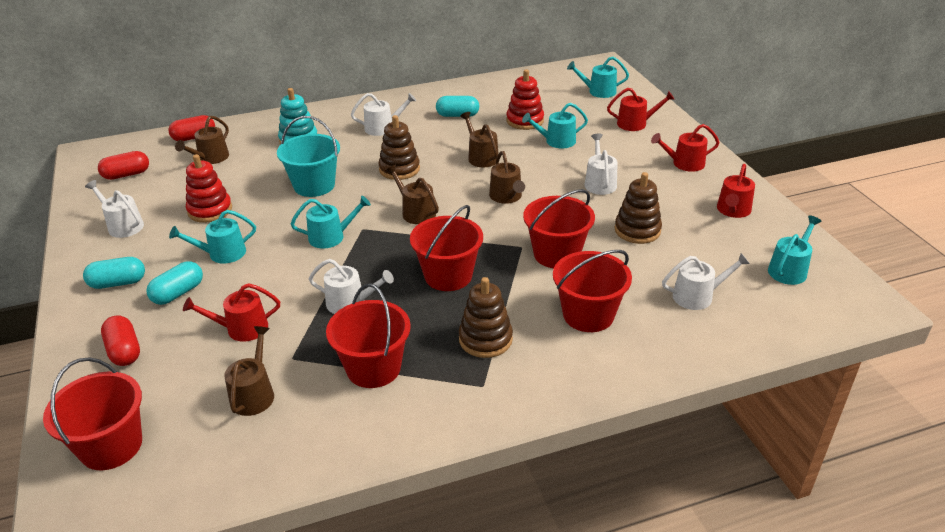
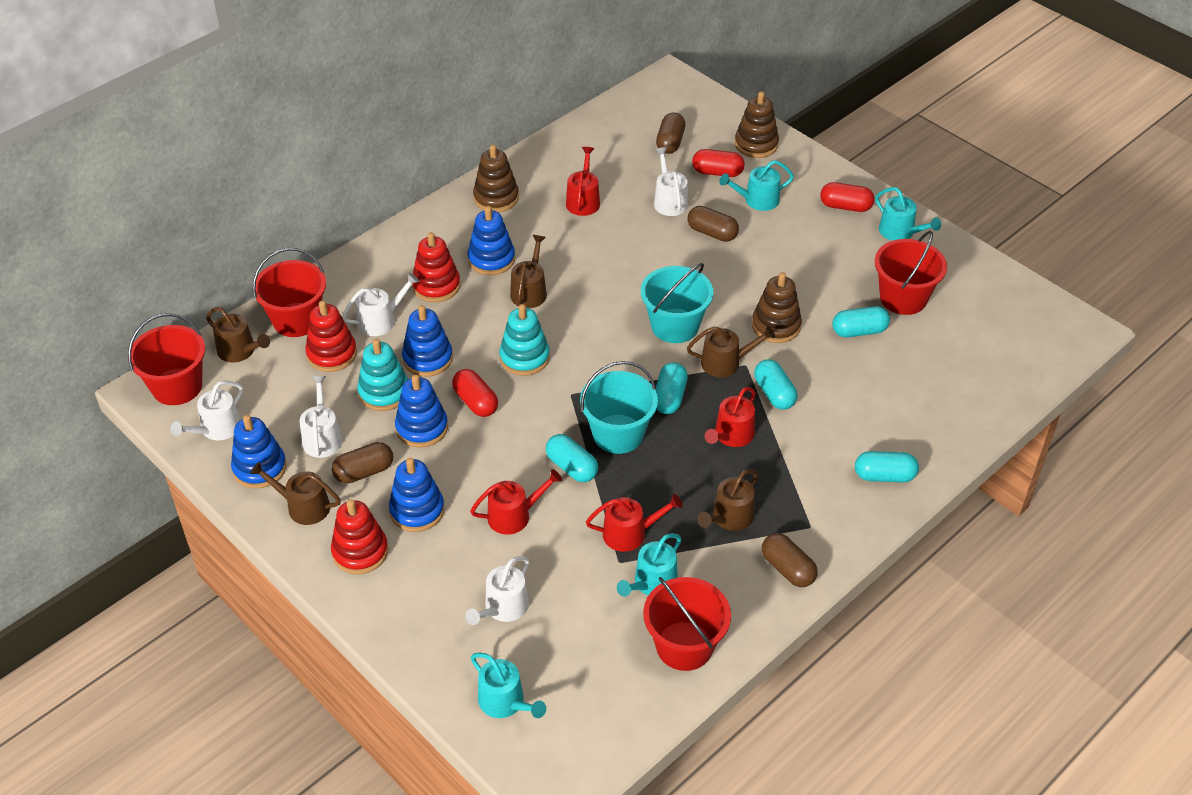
blue stacking toy: 0 -> 5
brown capsule: 0 -> 4
red bucket: 5 -> 4
red stacking toy: 2 -> 3
turquoise bucket: 1 -> 2
turquoise capsule: 3 -> 5
turquoise stacking toy: 1 -> 2
turquoise watering can: 5 -> 4

